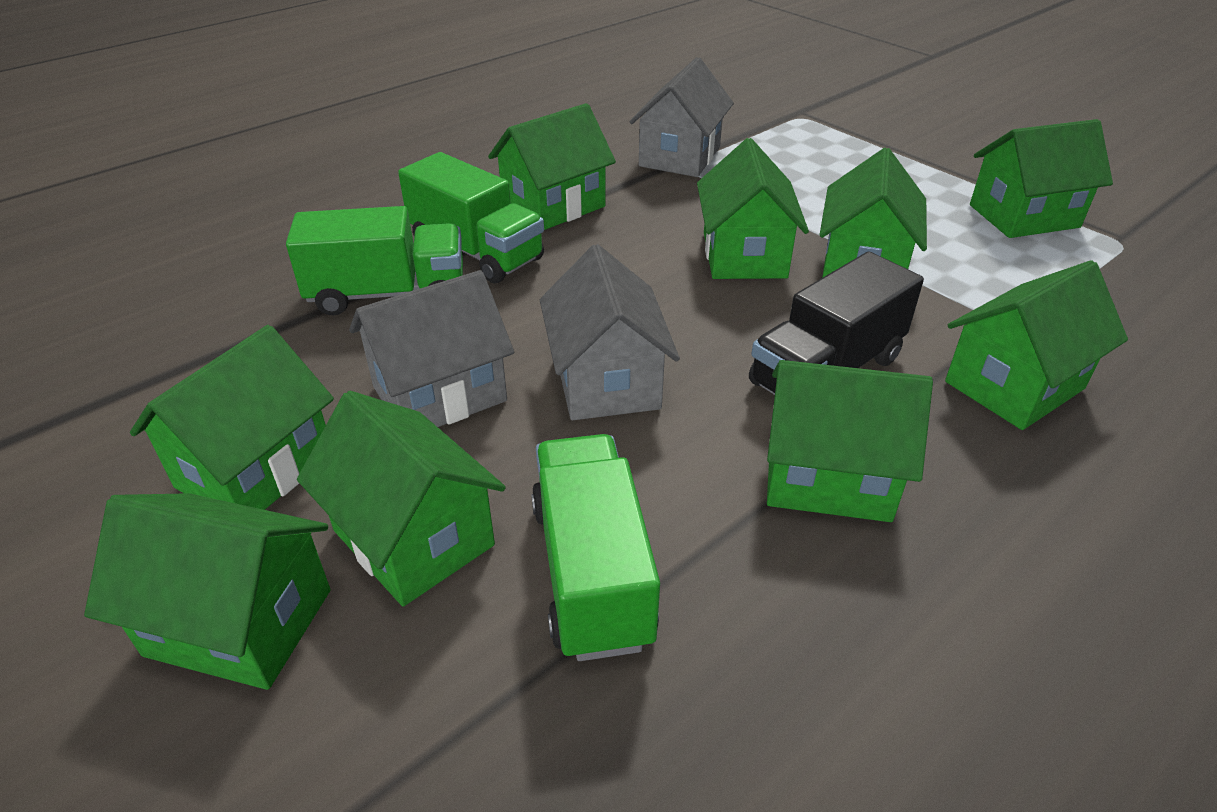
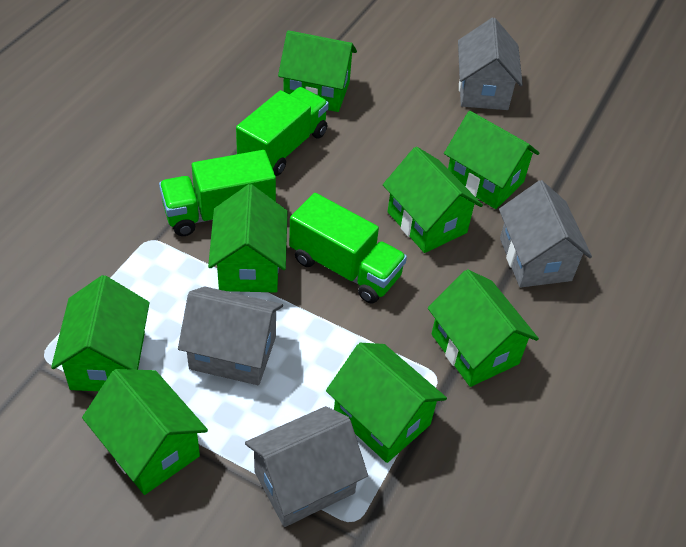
black truck: 1 -> 0
green house: 9 -> 8
grey house: 3 -> 4

